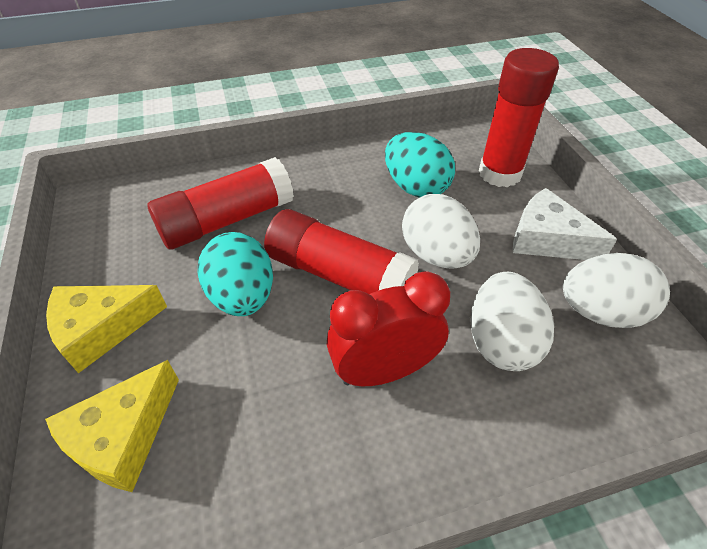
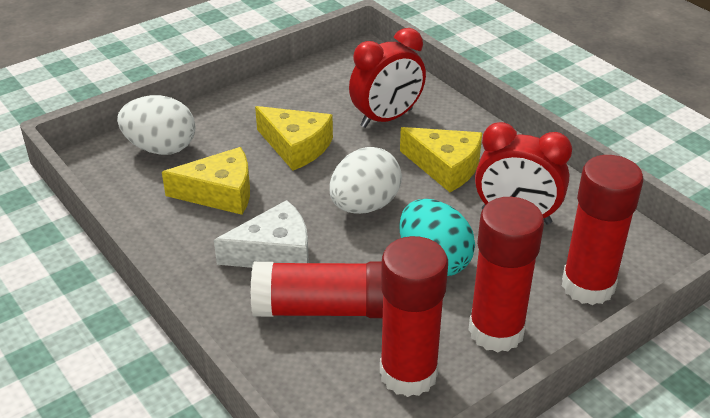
red clock: 1 -> 2
red glue stick: 3 -> 4
turquoise egg: 2 -> 1
white egg: 3 -> 2
yellow cheese: 2 -> 3

